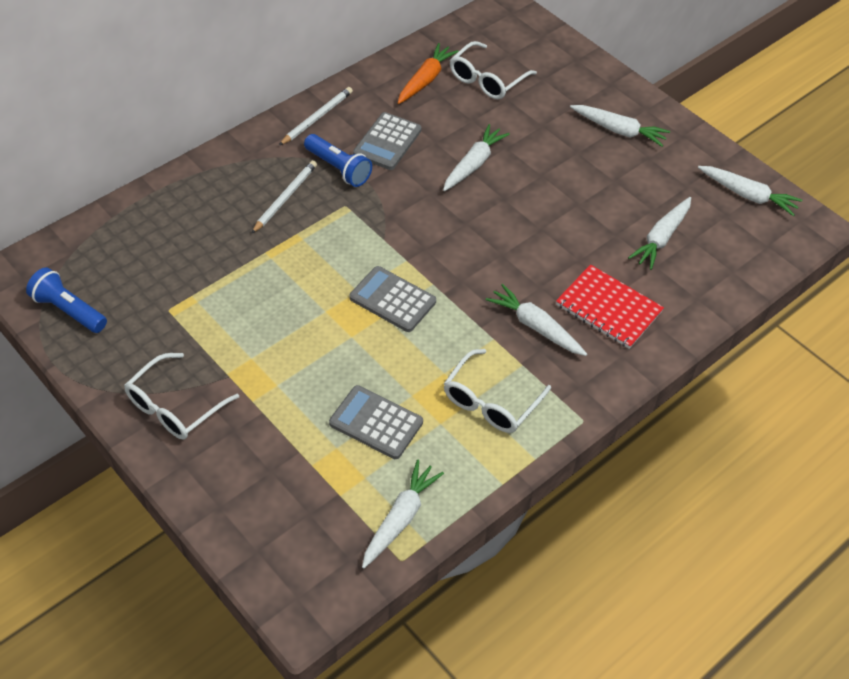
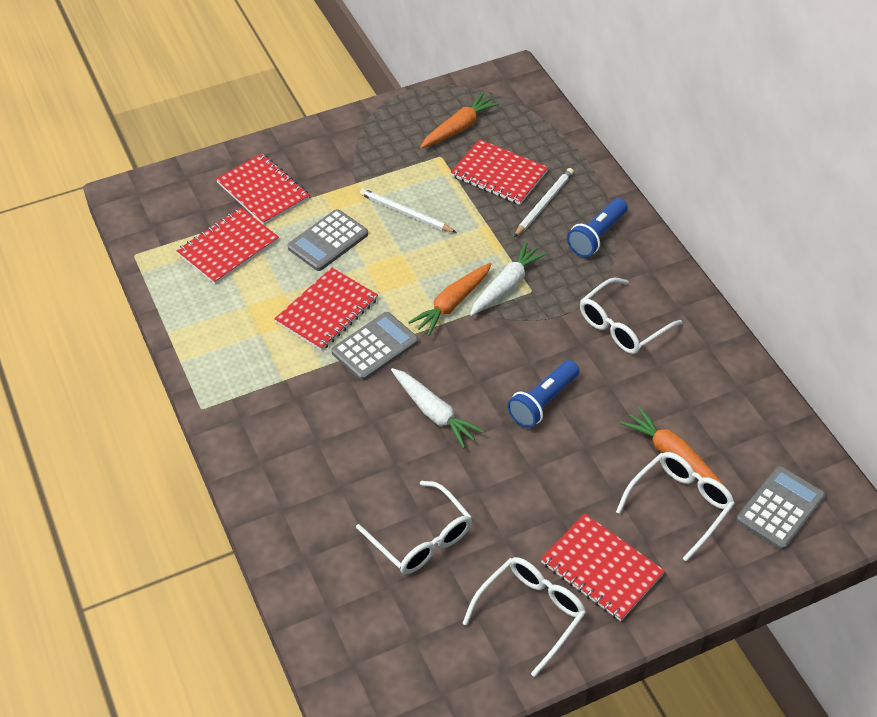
orange carrot: 1 -> 3
red notebook: 1 -> 5
white carrot: 6 -> 2
white glasses: 3 -> 4

